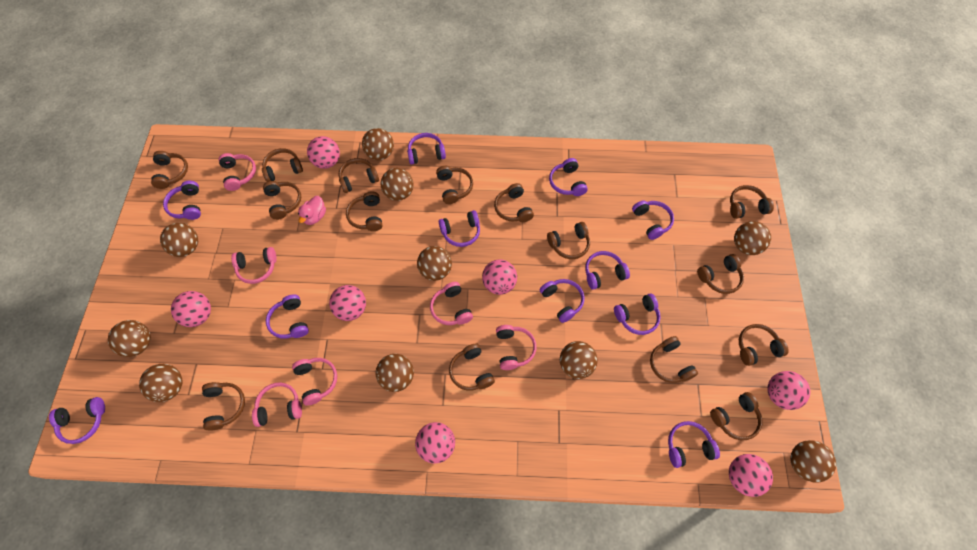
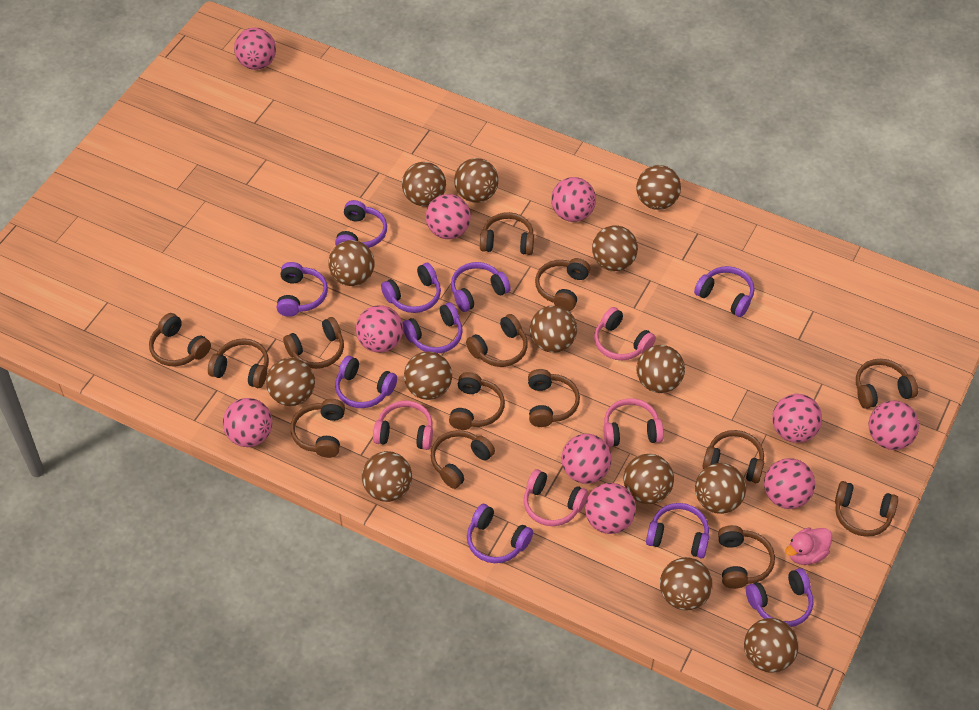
brown ball: 10 -> 14
brown headphones: 15 -> 14
pink ball: 7 -> 10
pink headphones: 6 -> 4
purple headphones: 11 -> 10

